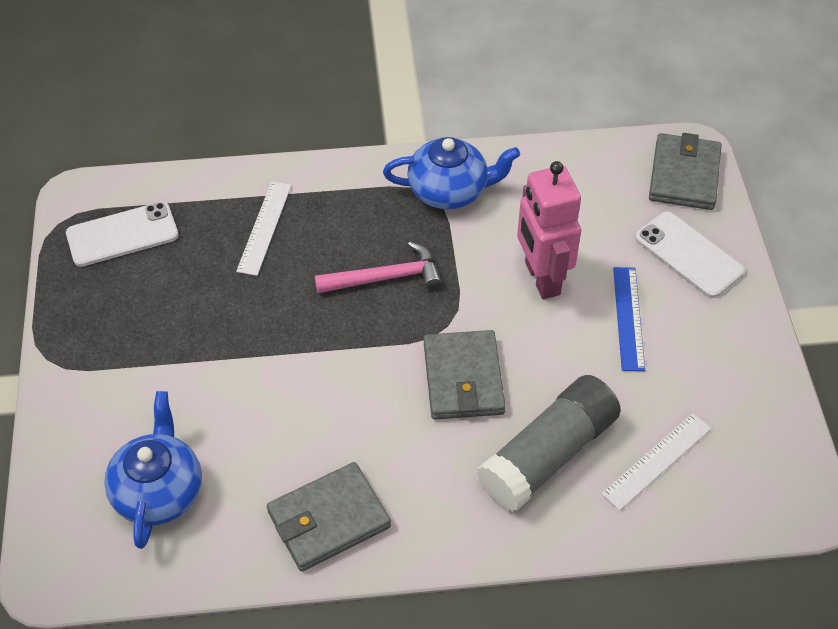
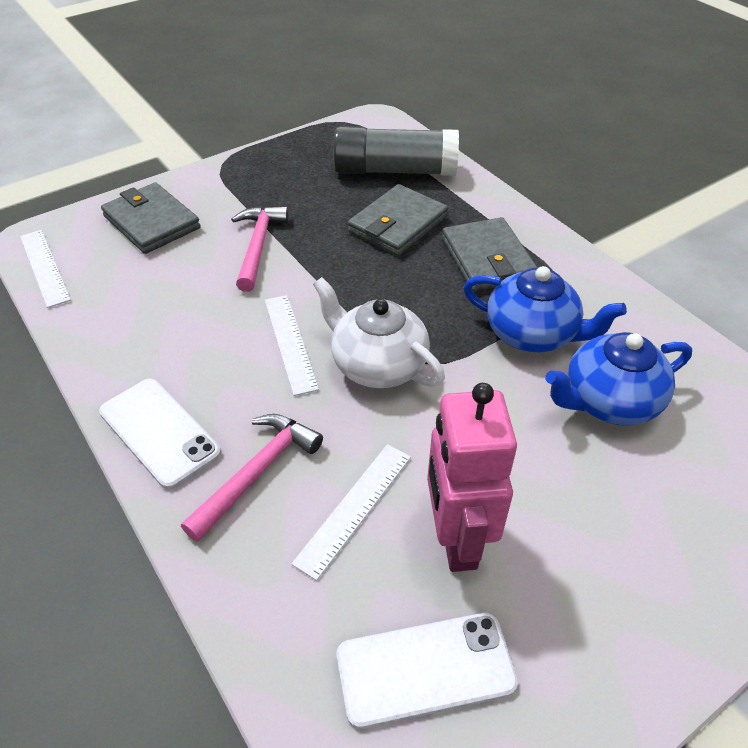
blue ruler: 1 -> 0
pink hammer: 1 -> 2
white ruler: 2 -> 3
white teapot: 0 -> 1

